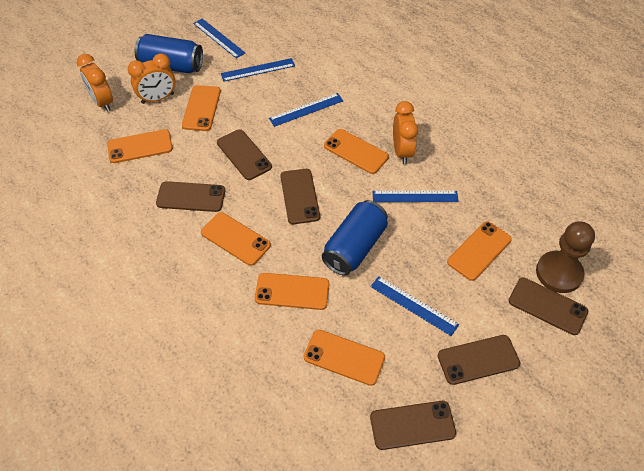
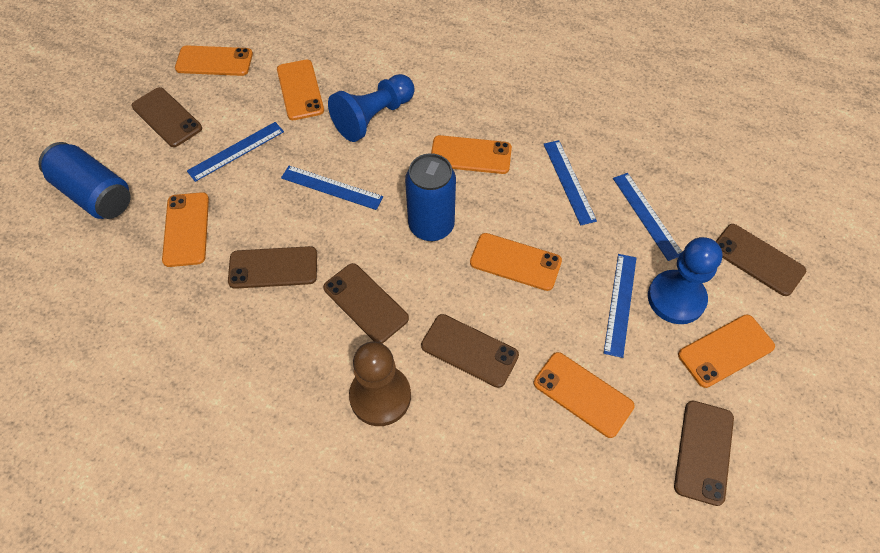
blue pawn: 0 -> 2
orange clock: 3 -> 0

